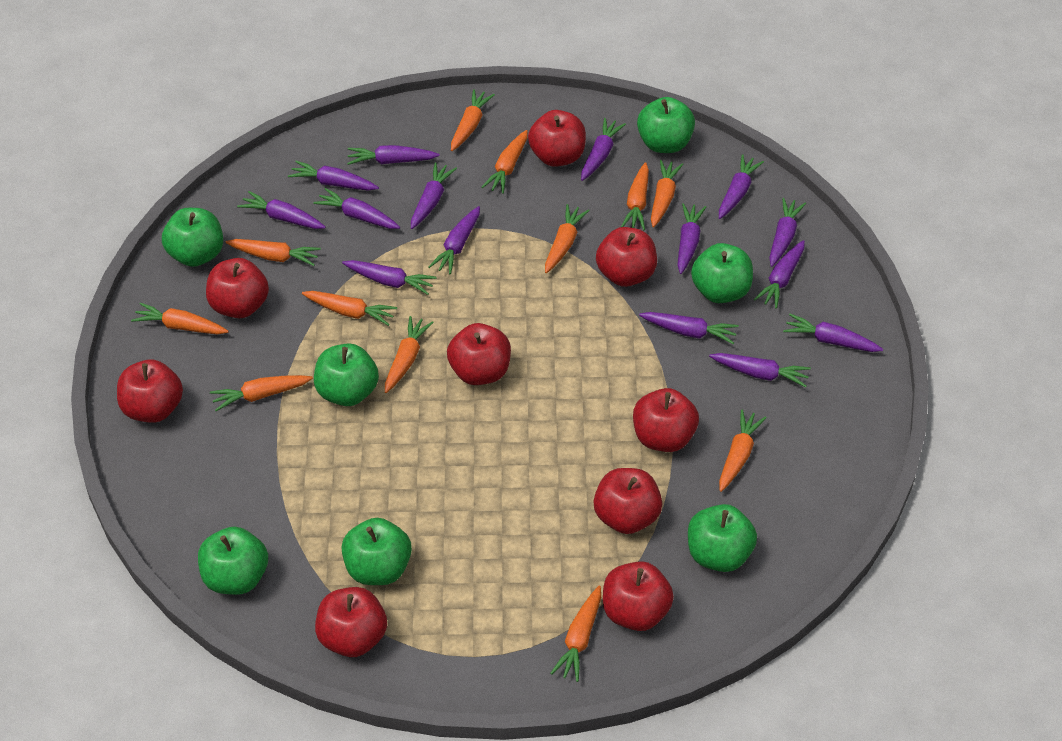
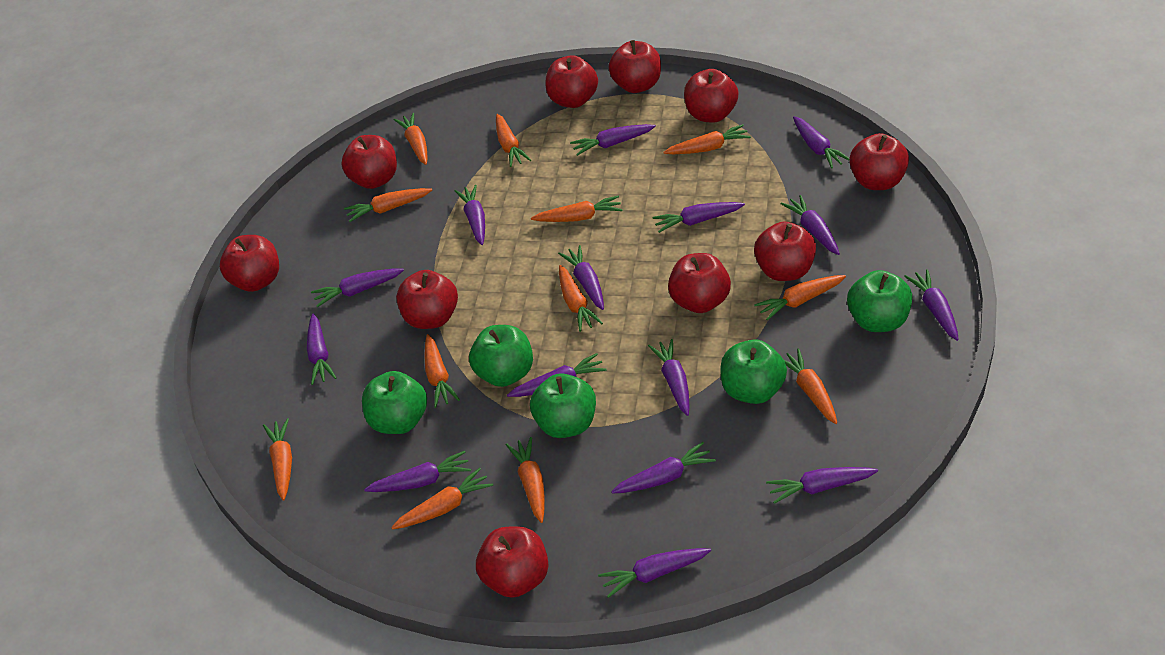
green apple: 7 -> 5
red apple: 9 -> 10

